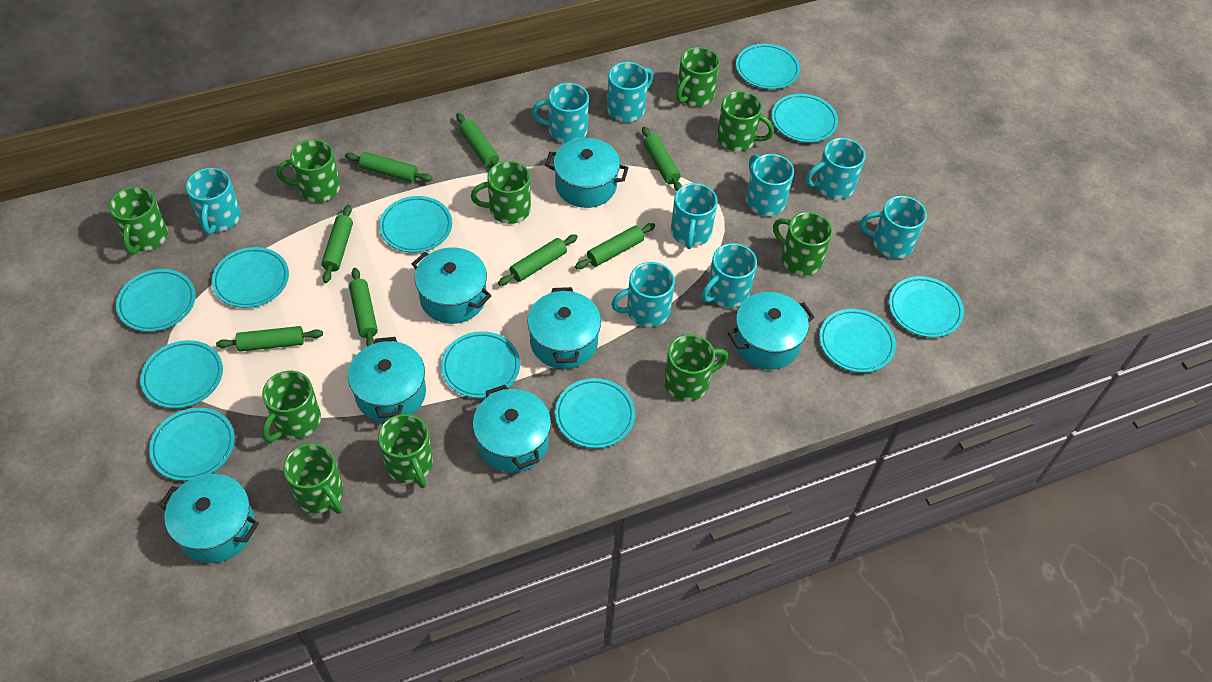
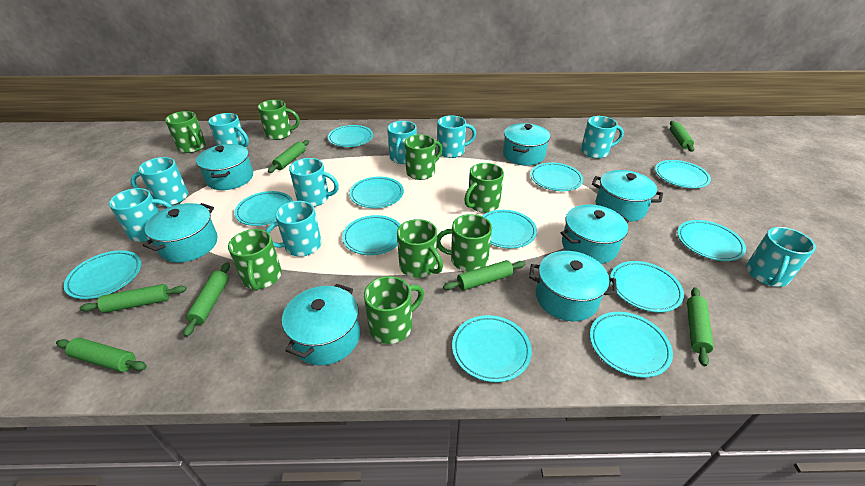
green mug: 10 -> 8
green rolling pin: 8 -> 7
turquoise plate: 11 -> 12

